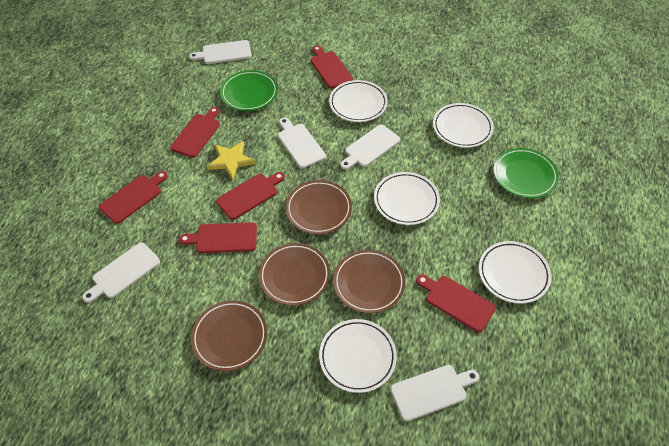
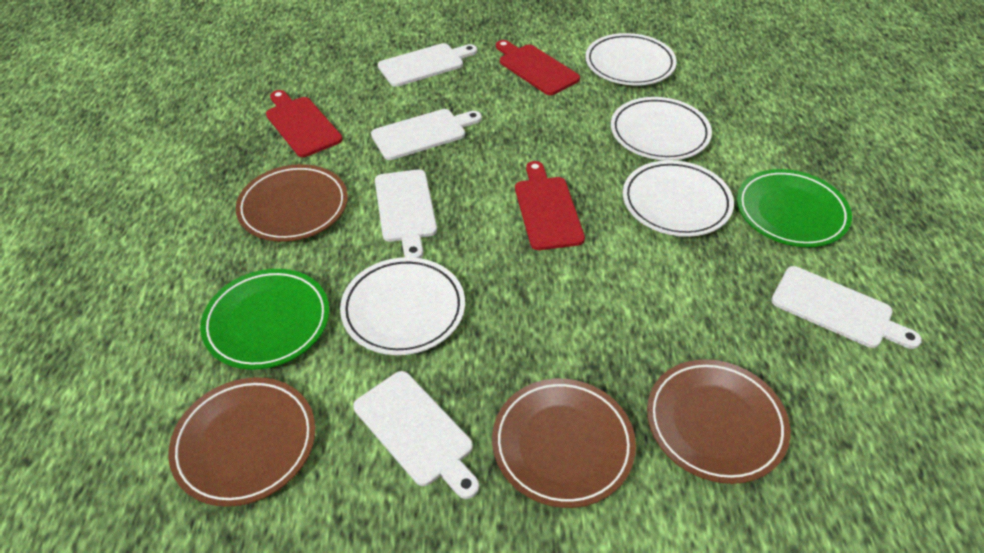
red cutting board: 6 -> 3
white plate: 5 -> 4
yellow star: 1 -> 0

